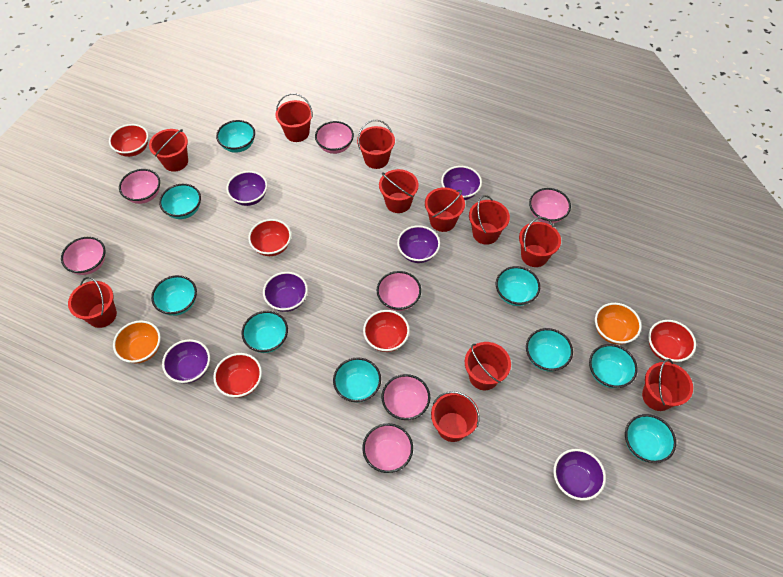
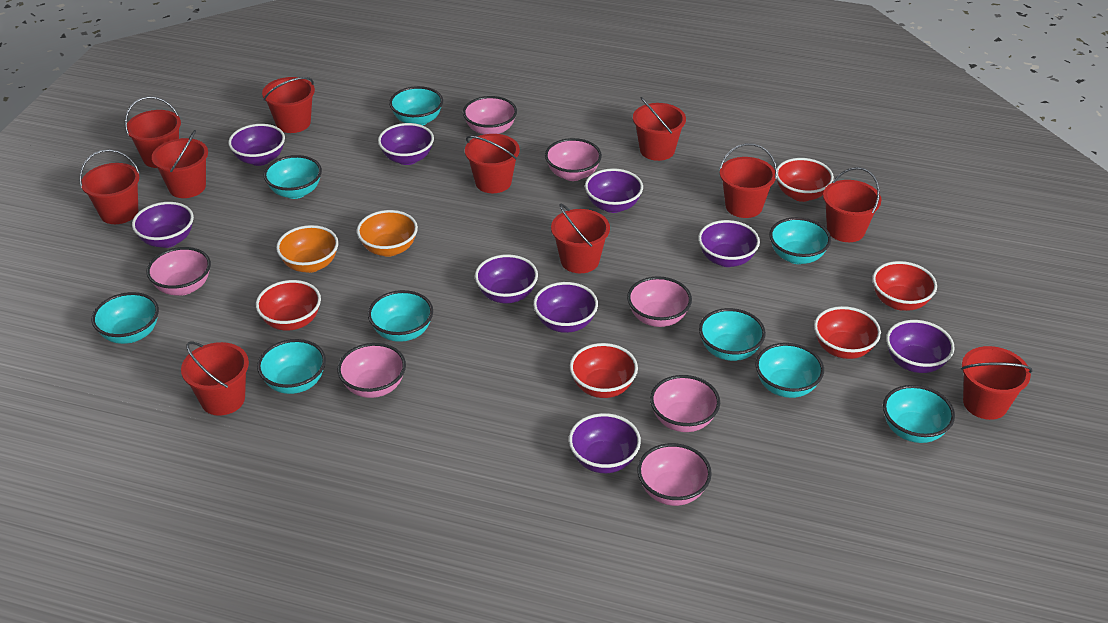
purple bowl: 6 -> 9

